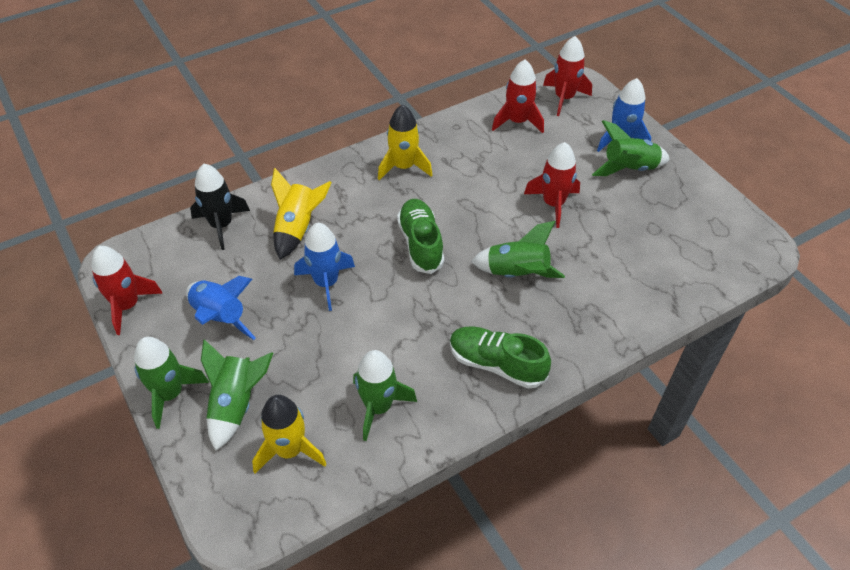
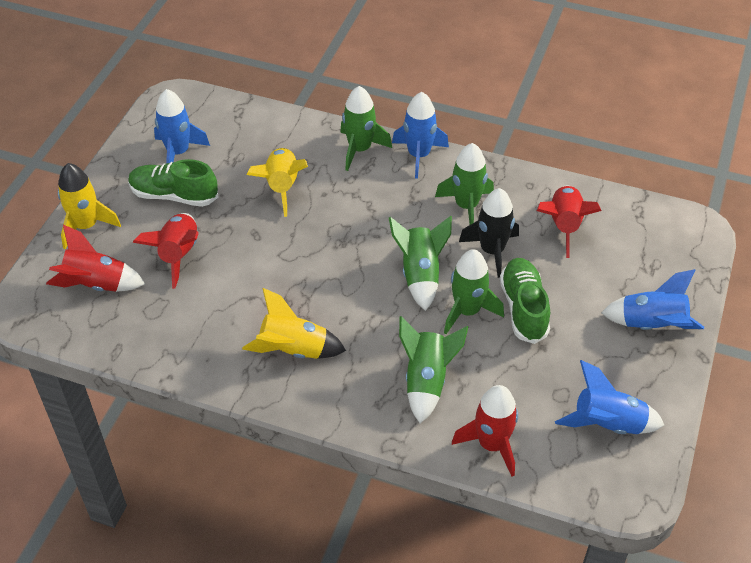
blue rocket: 3 -> 4

